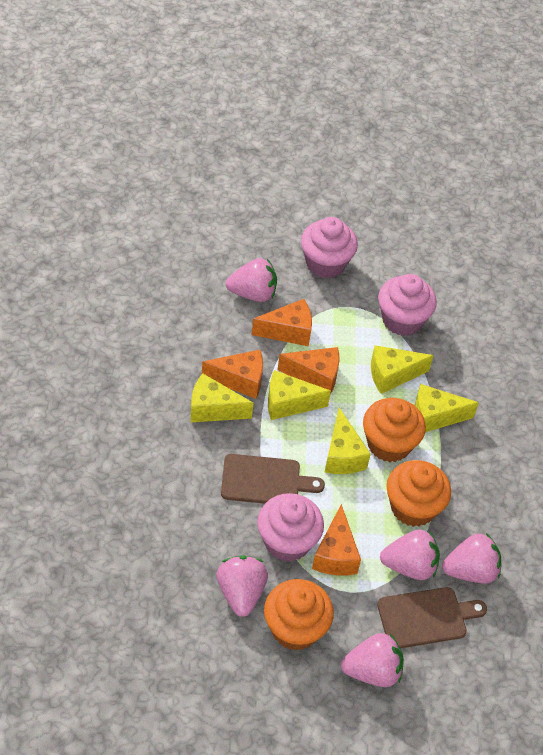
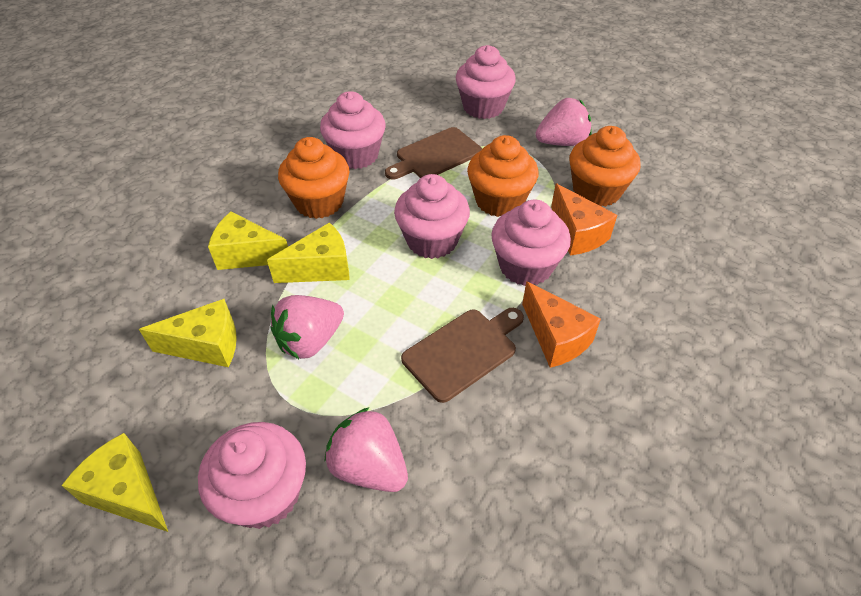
orange cheese: 4 -> 2
pink cupcake: 3 -> 5
pink strawberry: 5 -> 3
yellow cheese: 5 -> 4

